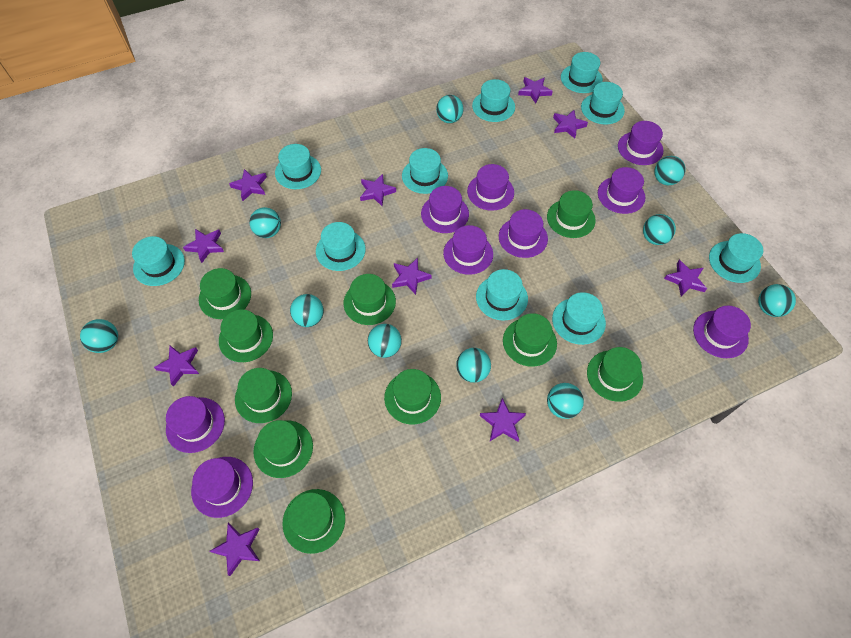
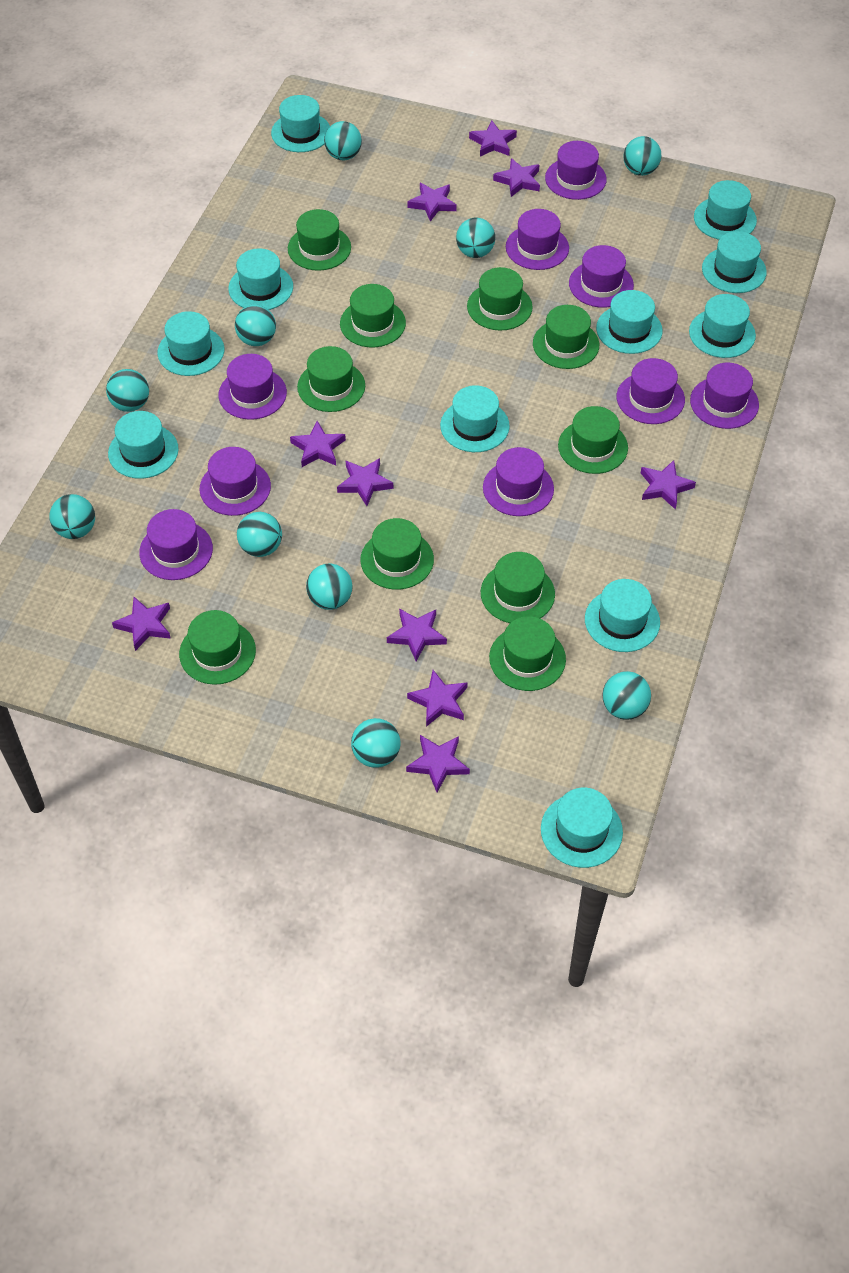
turquoise hat: 10 -> 11

